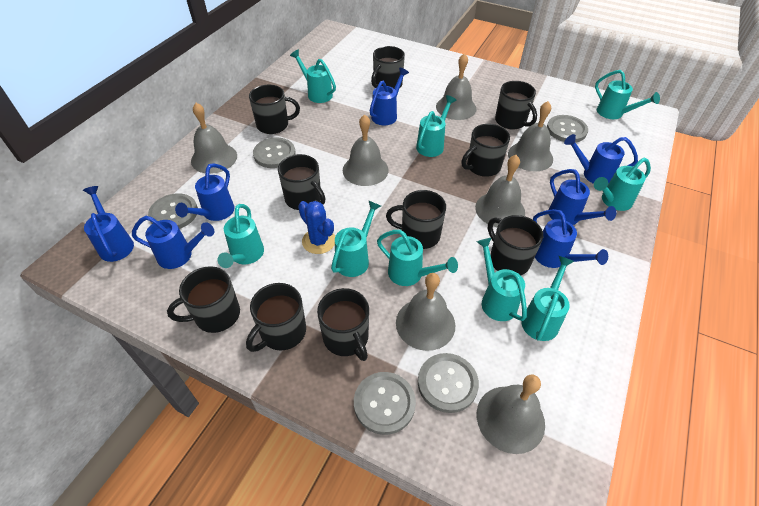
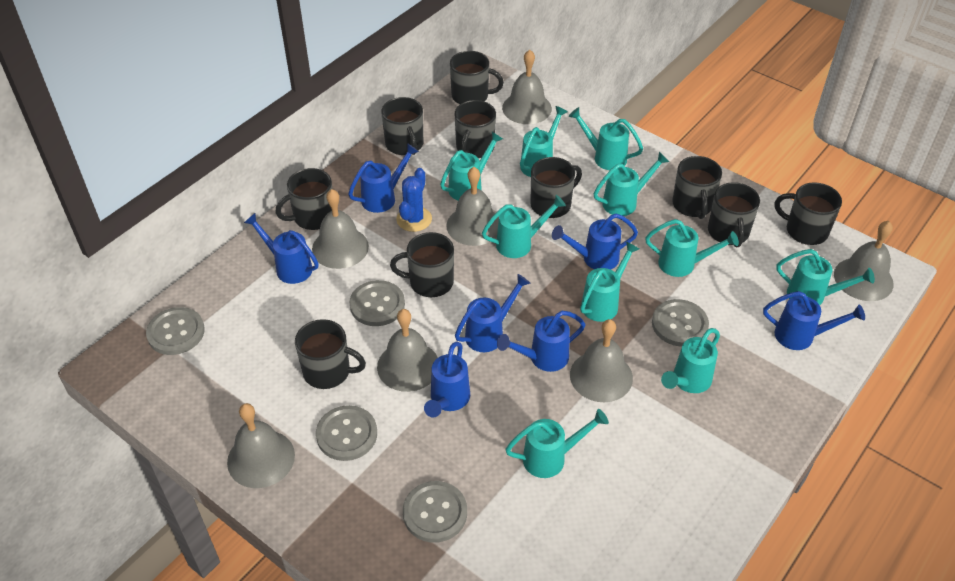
turquoise watering can: 9 -> 10

